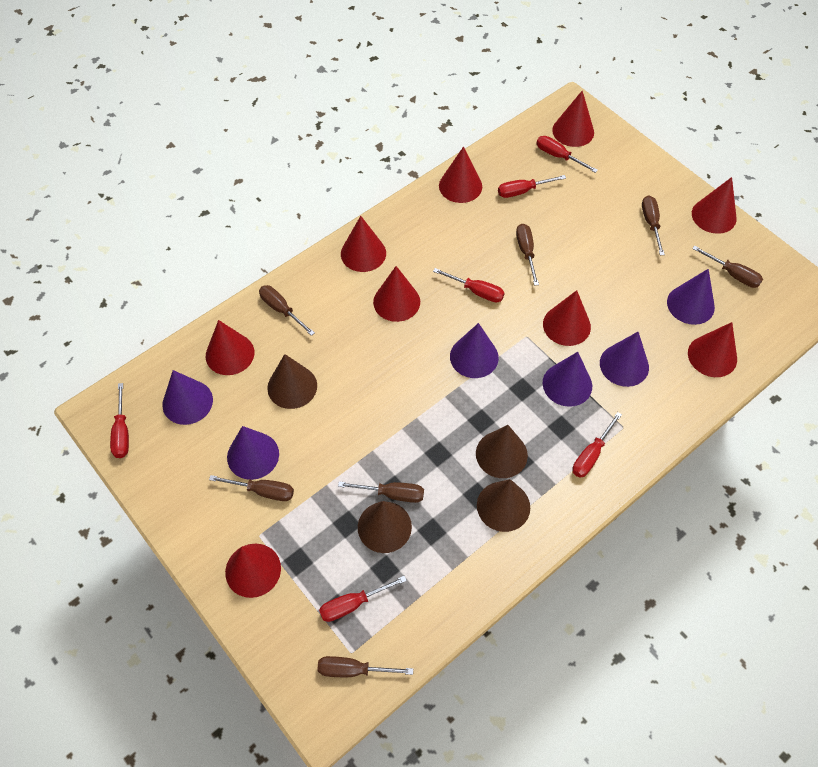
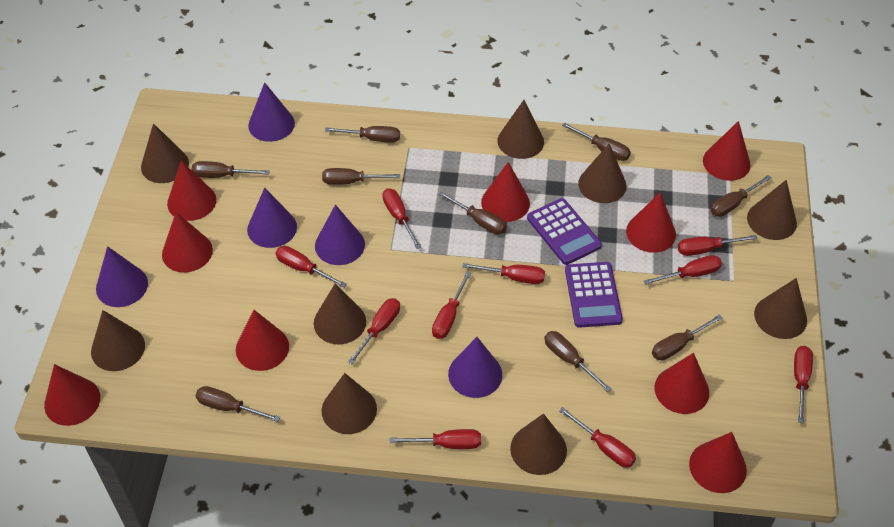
brown cone: 4 -> 9
brown screwdriver: 7 -> 9
purple calculator: 0 -> 2
purple cone: 6 -> 5
red screwdriver: 6 -> 10

